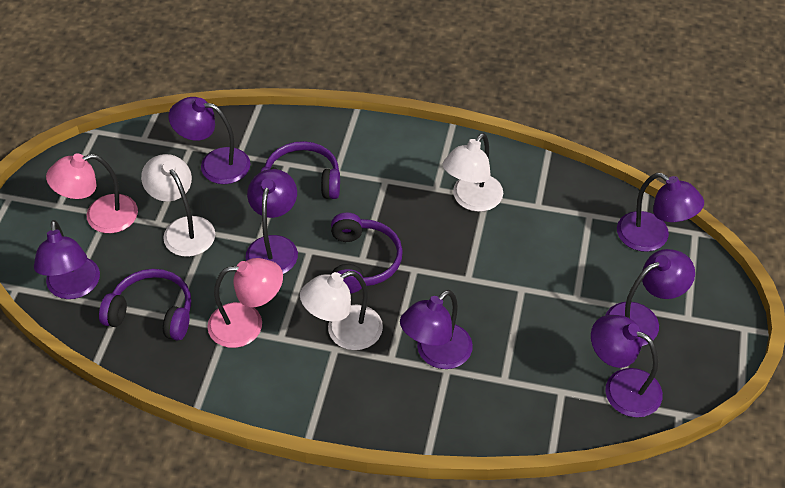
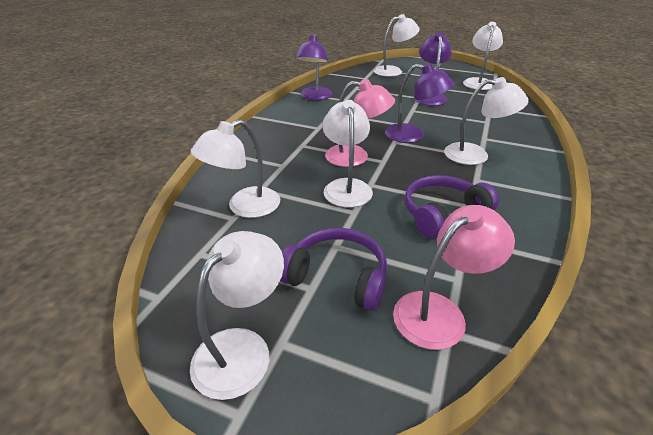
purple headphones: 3 -> 2
purple lamp: 7 -> 3
white lamp: 3 -> 6

